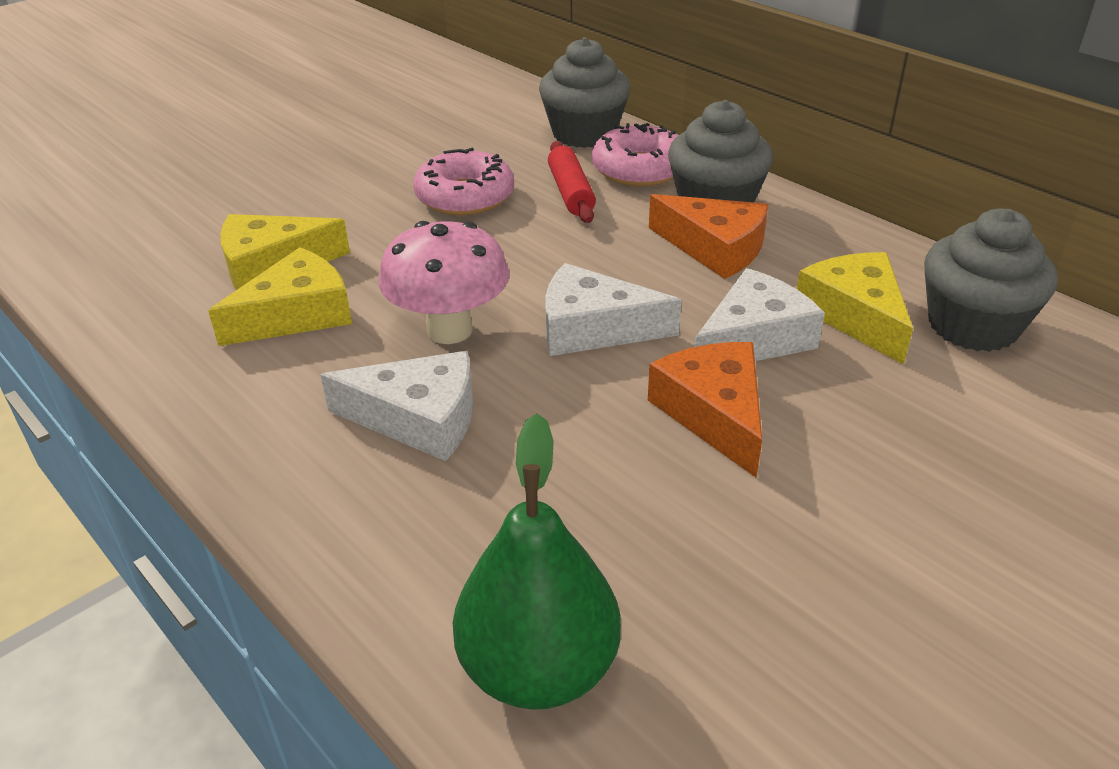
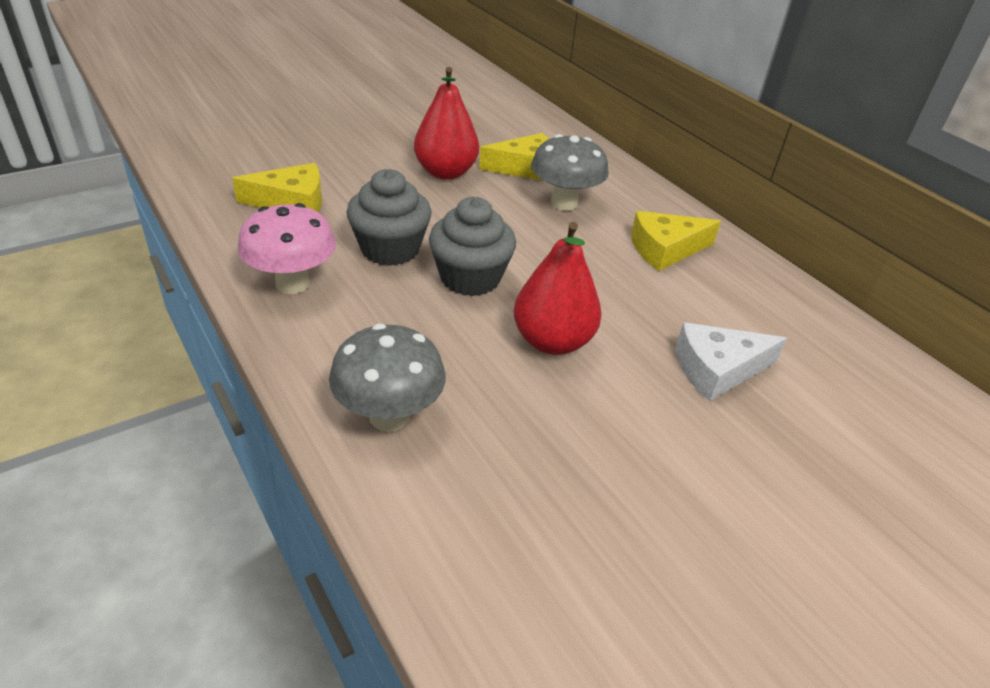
green pear: 1 -> 0
grey cupcake: 3 -> 2
grey mushroom: 0 -> 2
orange cheese: 2 -> 0
pink donut: 2 -> 0
red pear: 0 -> 2
red rolling pin: 1 -> 0
white cheese: 3 -> 1

